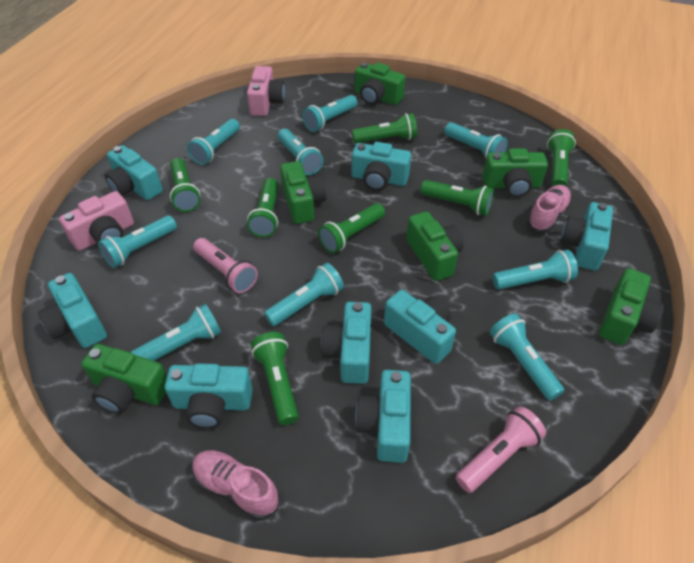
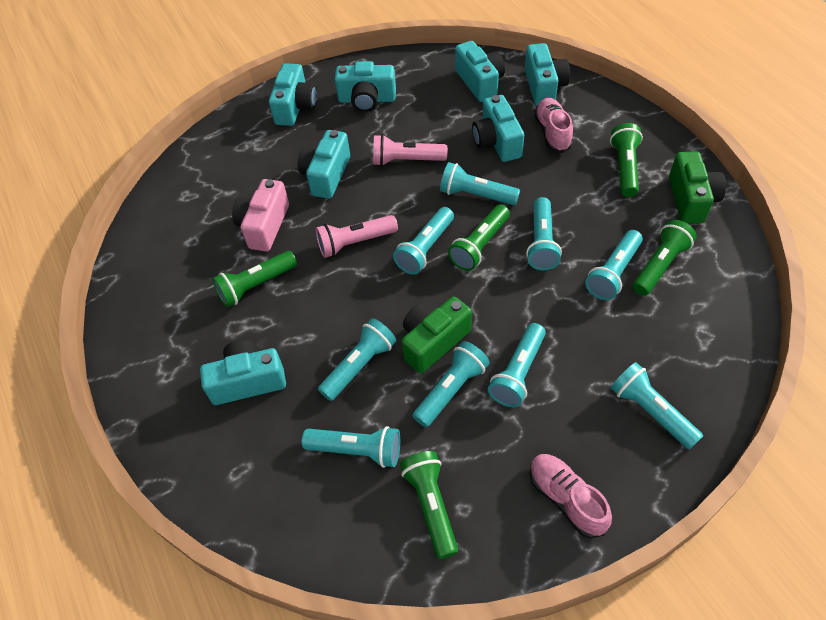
green camera: 6 -> 2
green flashlight: 7 -> 5
pink camera: 2 -> 1
turquoise camera: 8 -> 7

